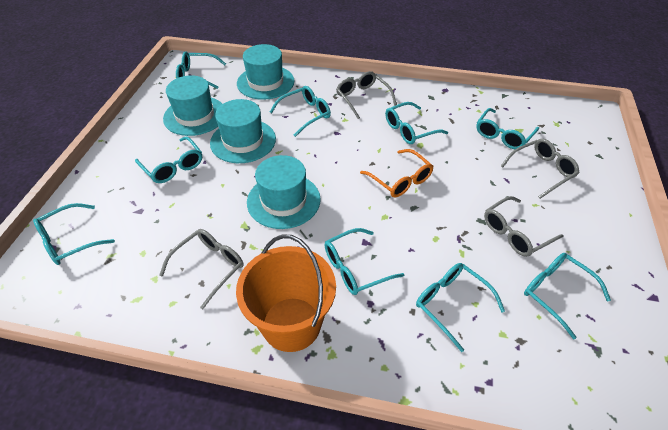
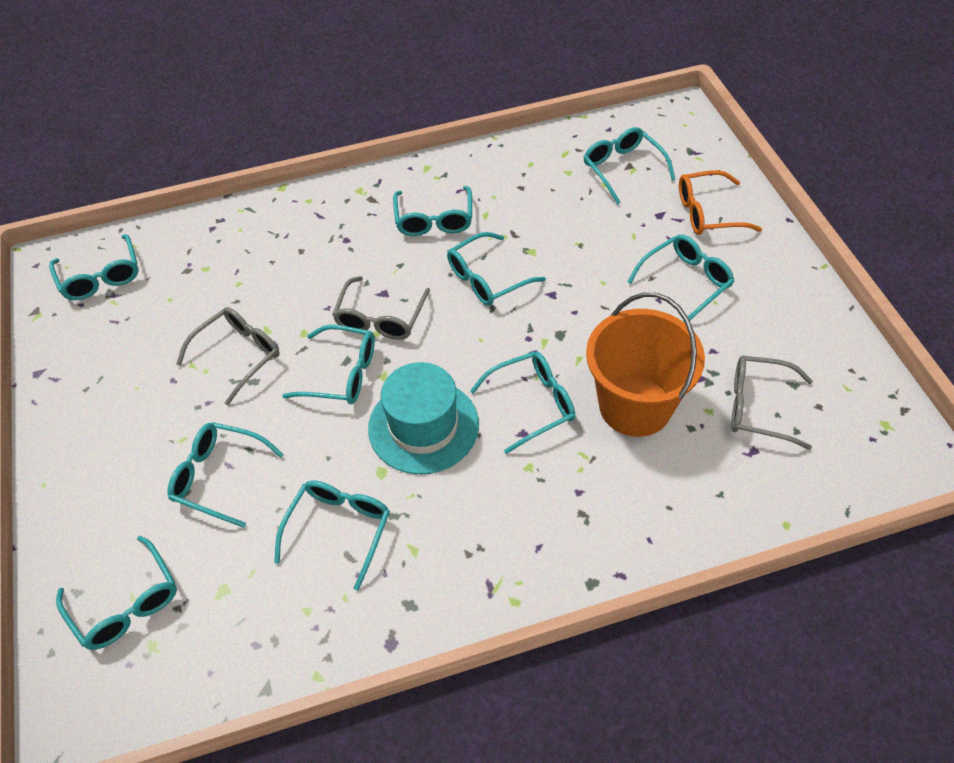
grey glasses: 4 -> 3
turquoise glasses: 9 -> 10
turquoise hat: 4 -> 1

